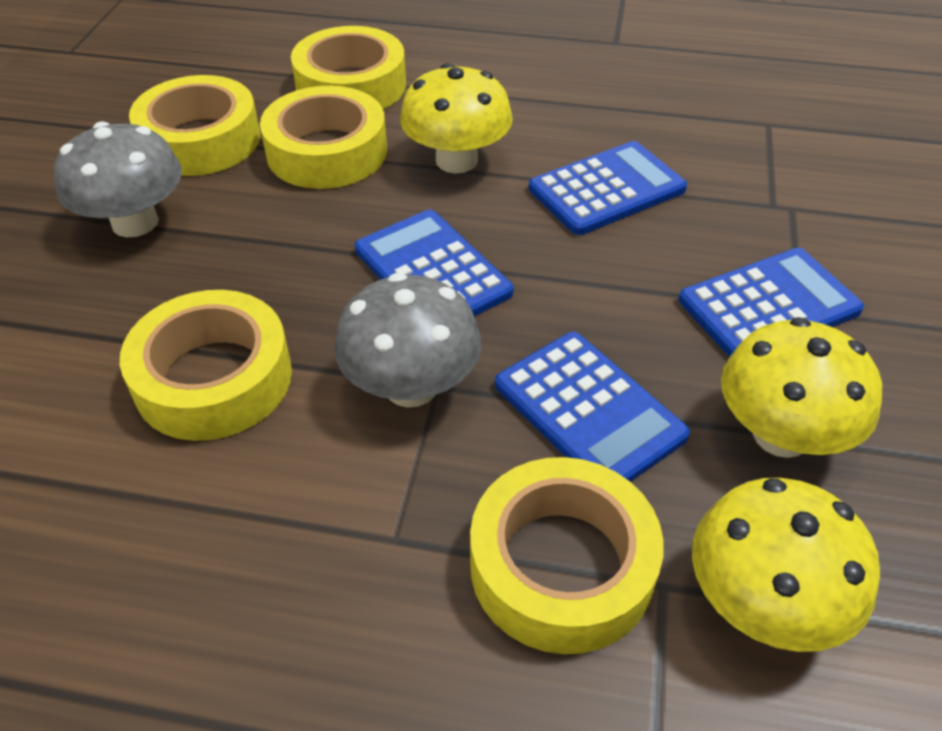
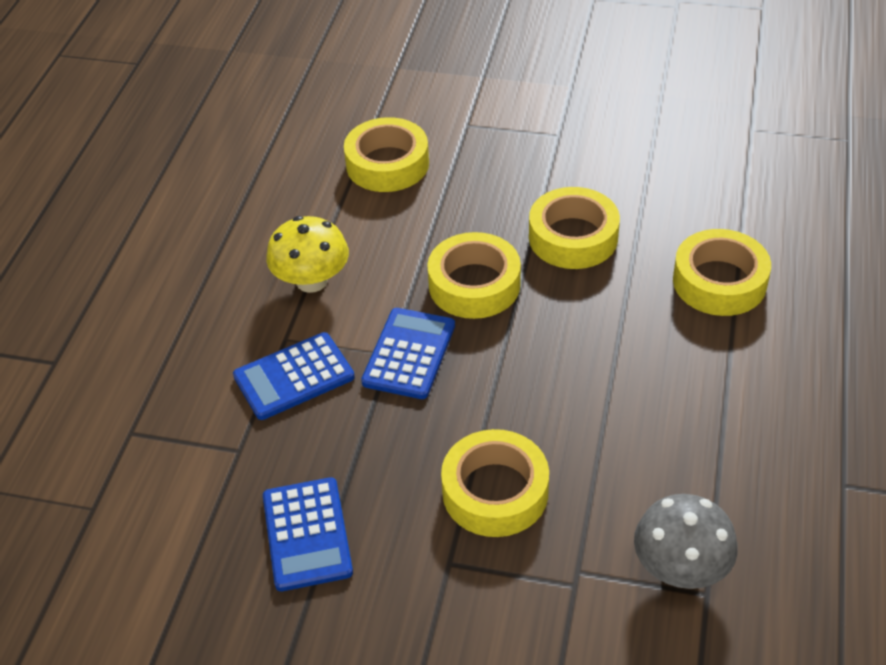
blue calculator: 4 -> 3
grey mushroom: 2 -> 1
yellow mushroom: 3 -> 1

